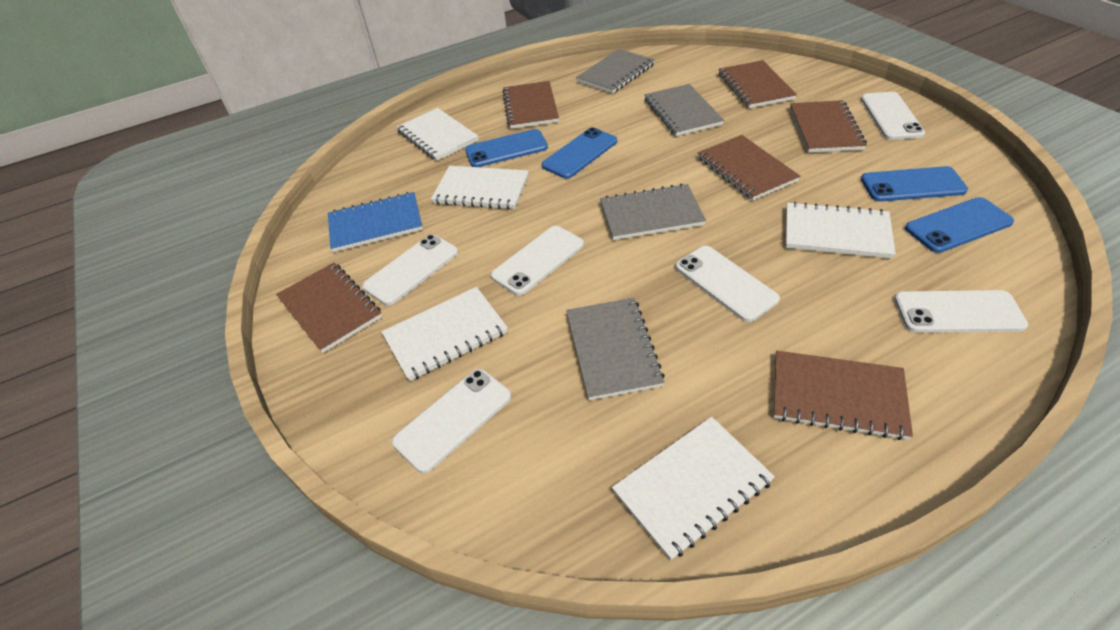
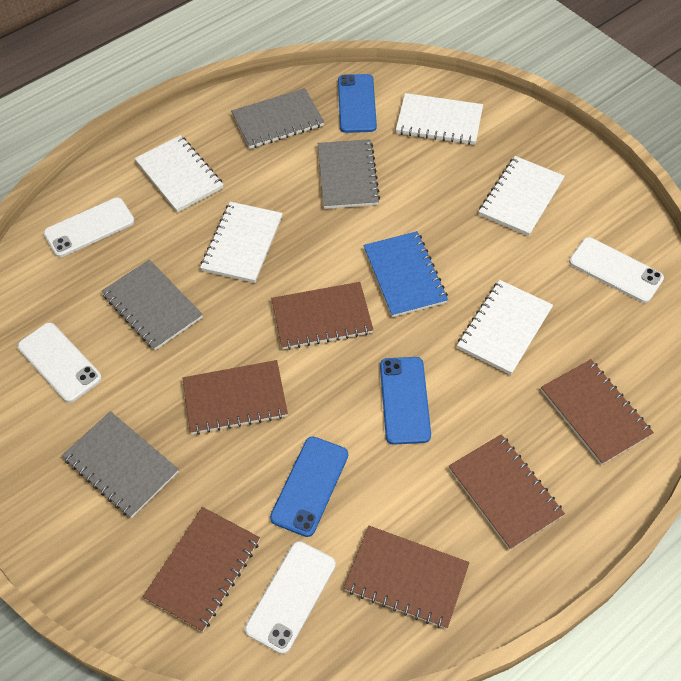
blue phone: 4 -> 3
white phone: 6 -> 4

